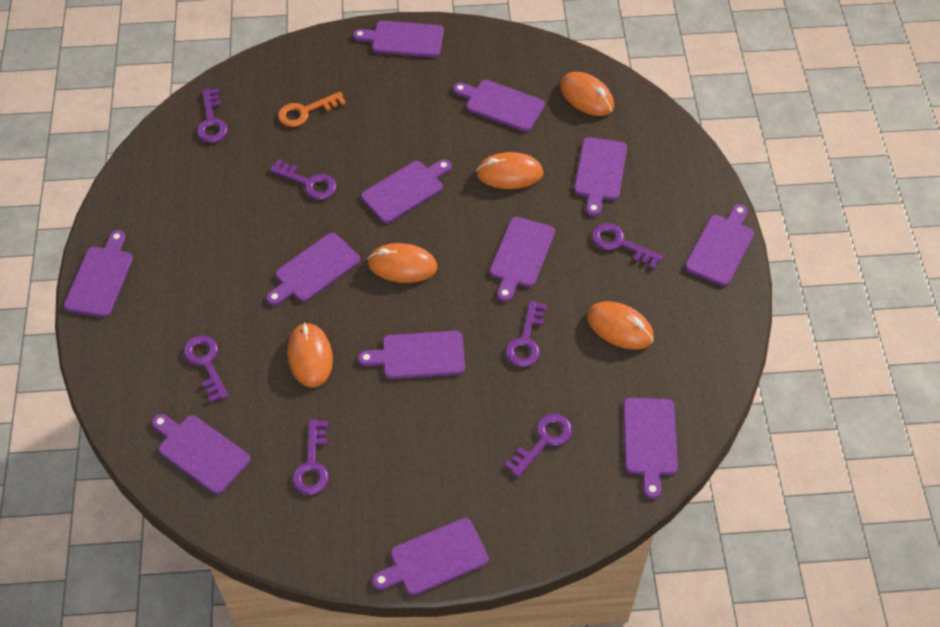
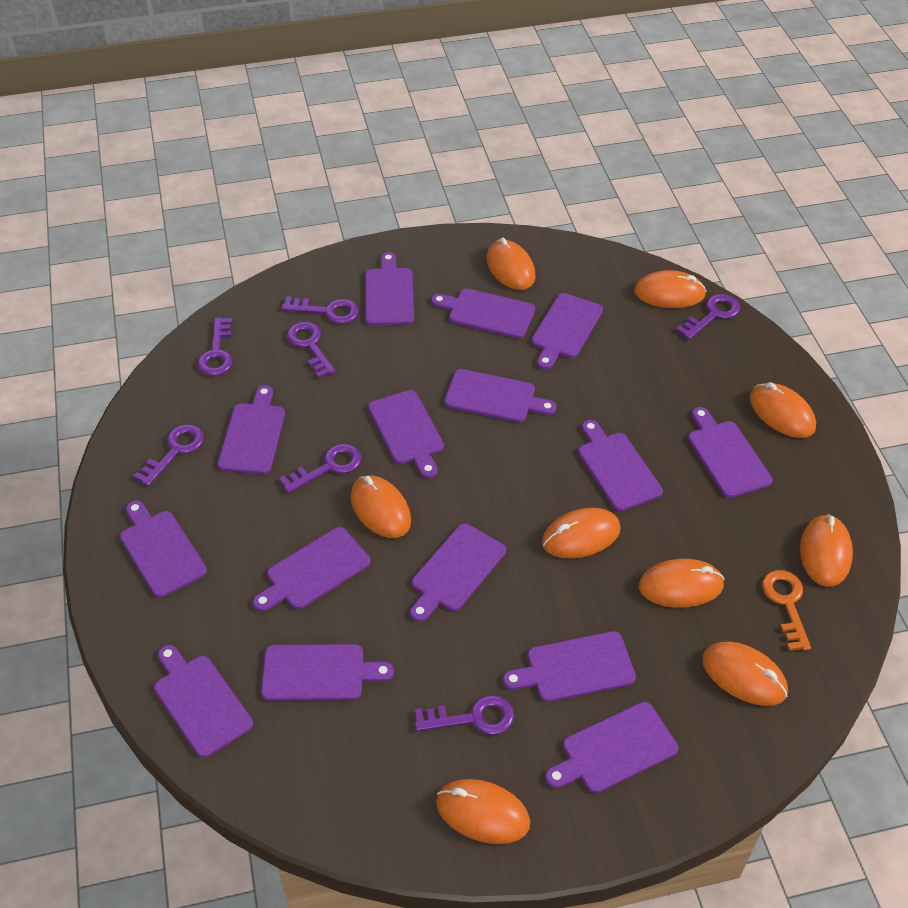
orange mouse: 5 -> 9
purple cutting board: 12 -> 15

